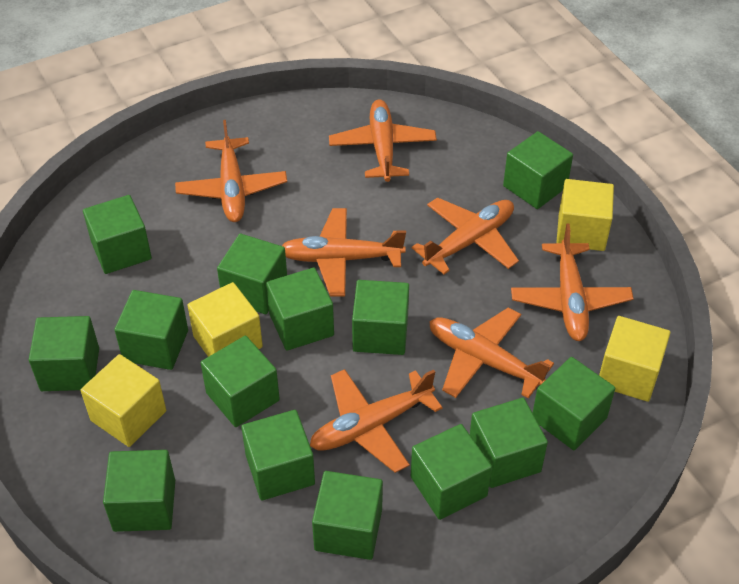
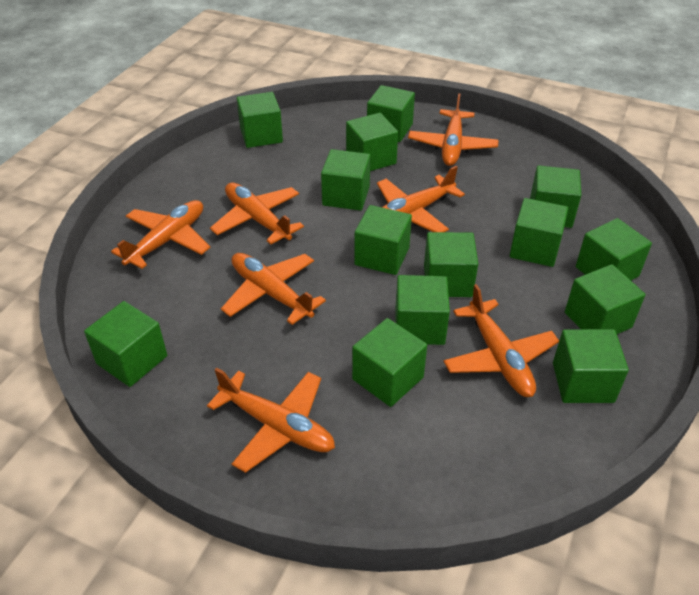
yellow cube: 4 -> 0

